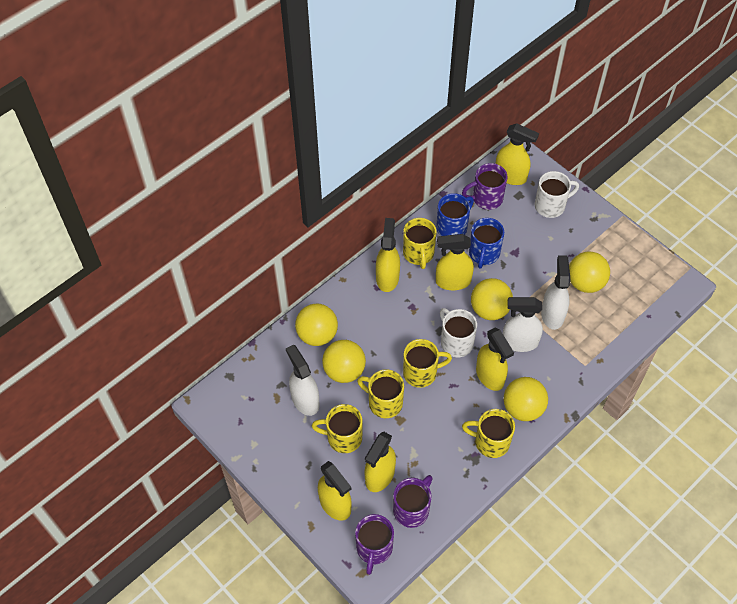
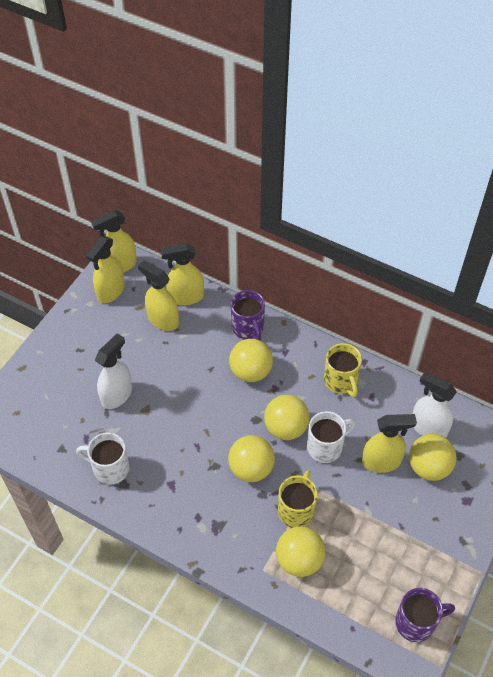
blue mug: 2 -> 0
purple mug: 3 -> 2
white spray bottle: 3 -> 2
yellow mug: 5 -> 2
yellow spray bottle: 6 -> 5

